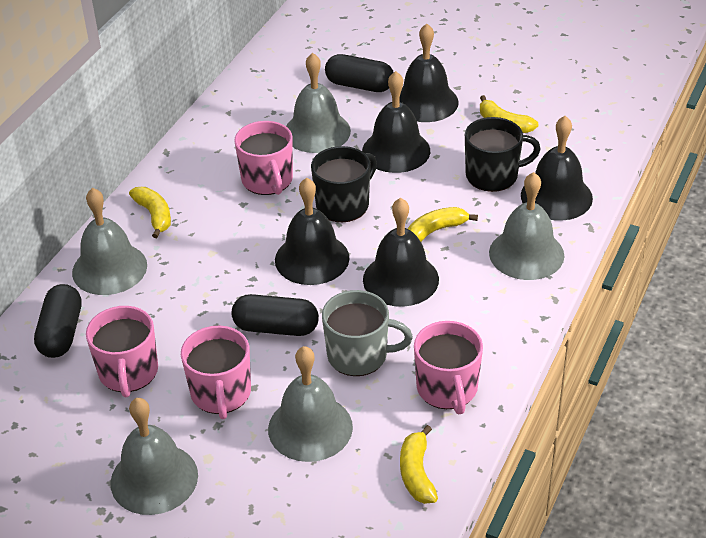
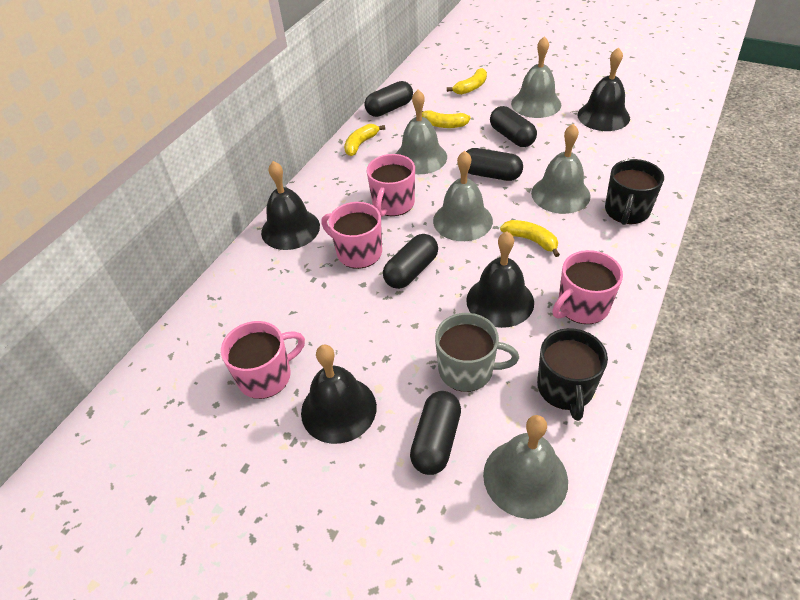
black bell: 5 -> 4
black capsule: 3 -> 5

